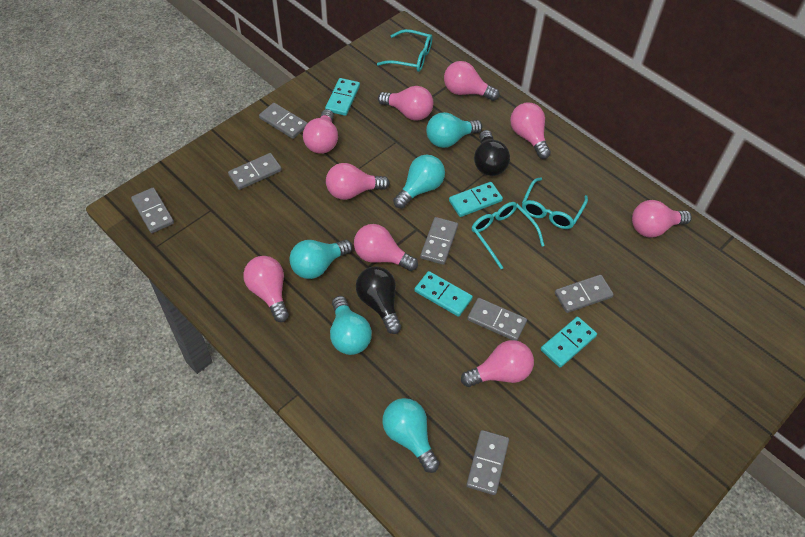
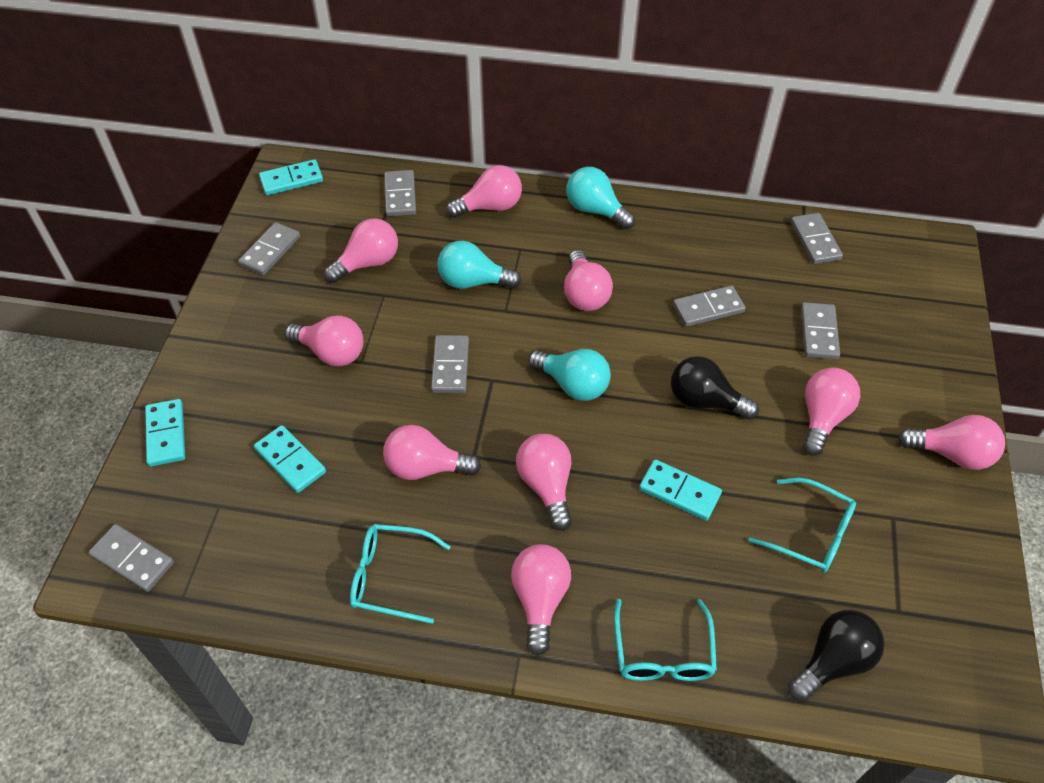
turquoise light bulb: 5 -> 3

